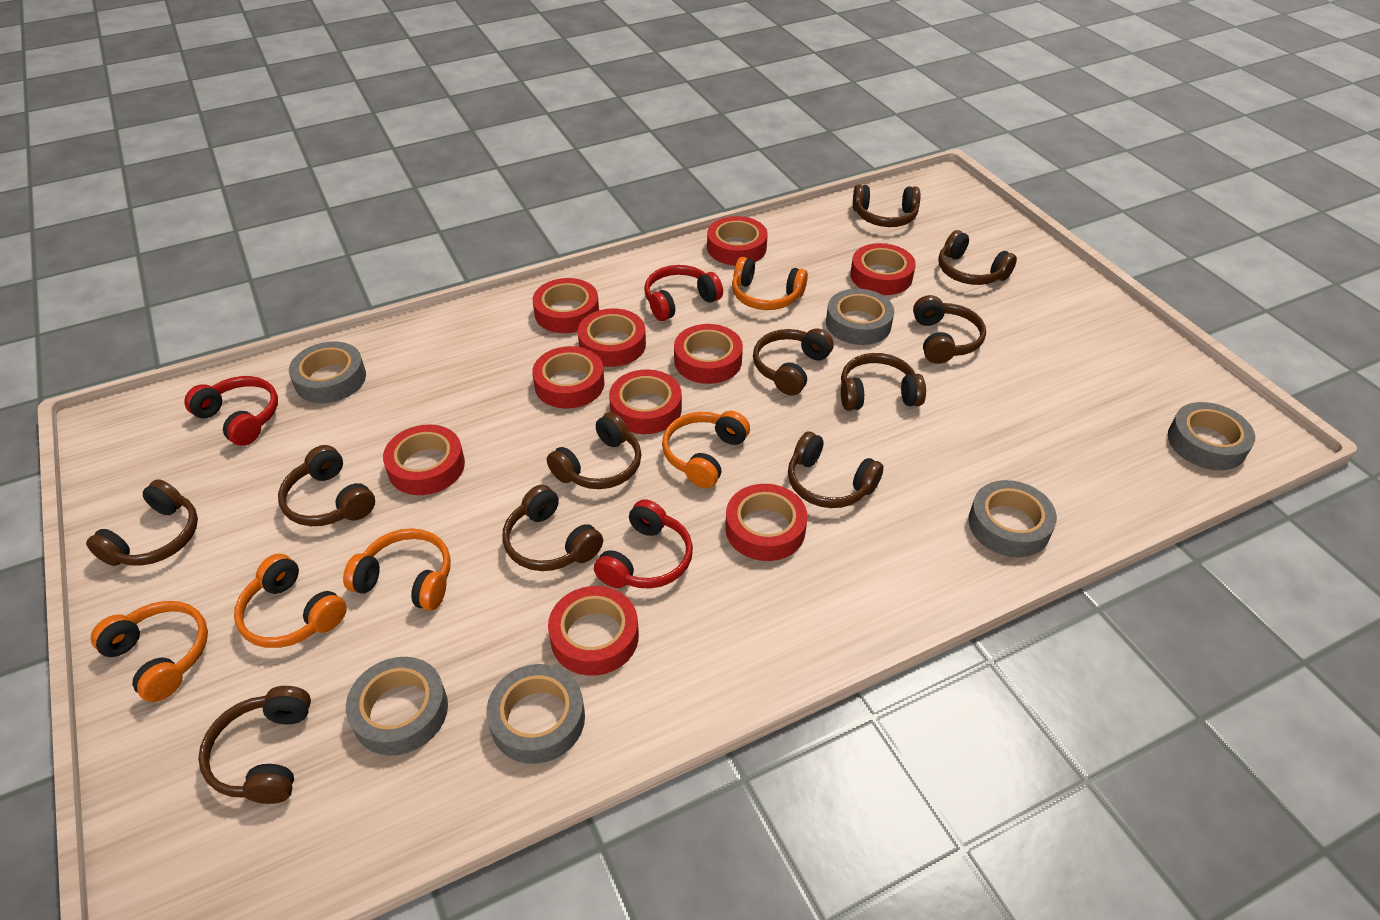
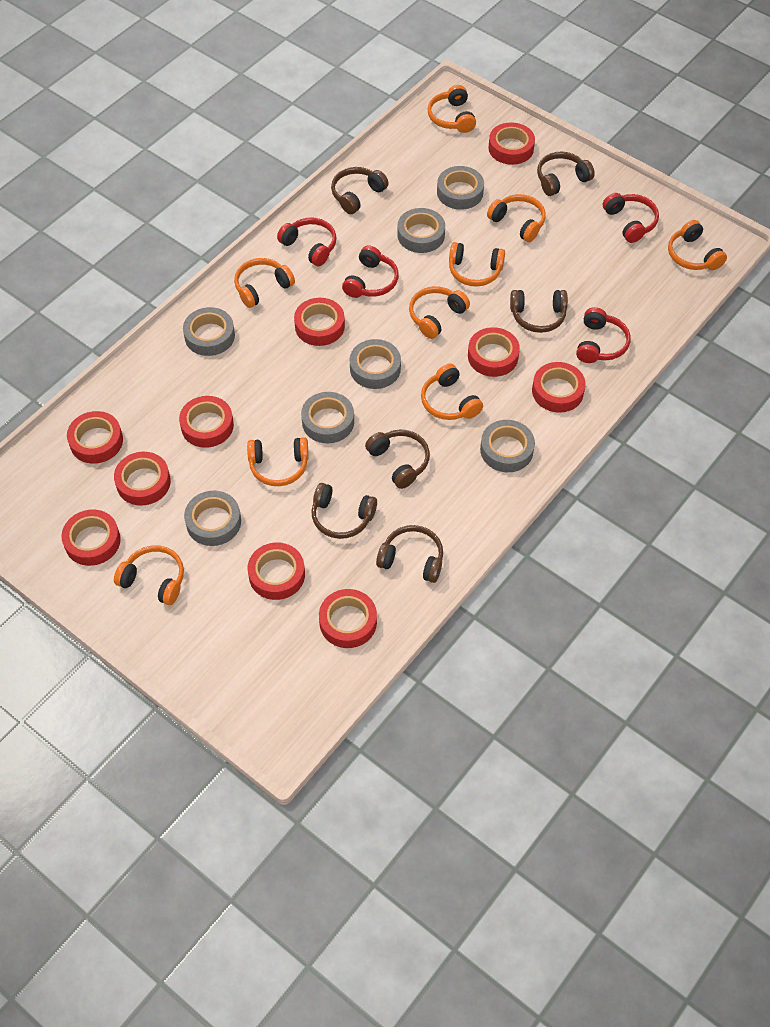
brown headphones: 11 -> 6
grey tape: 6 -> 7
orange headphones: 5 -> 9
red headphones: 3 -> 4

